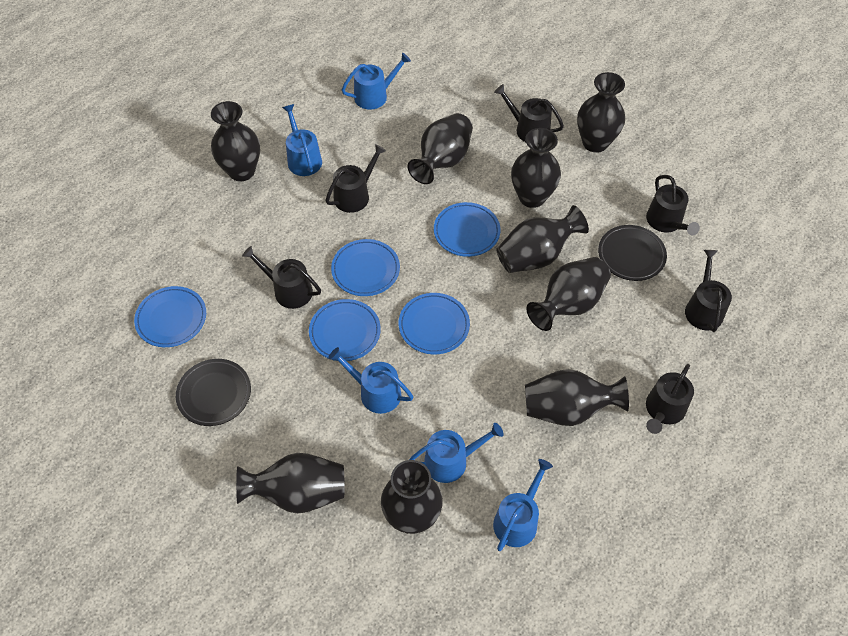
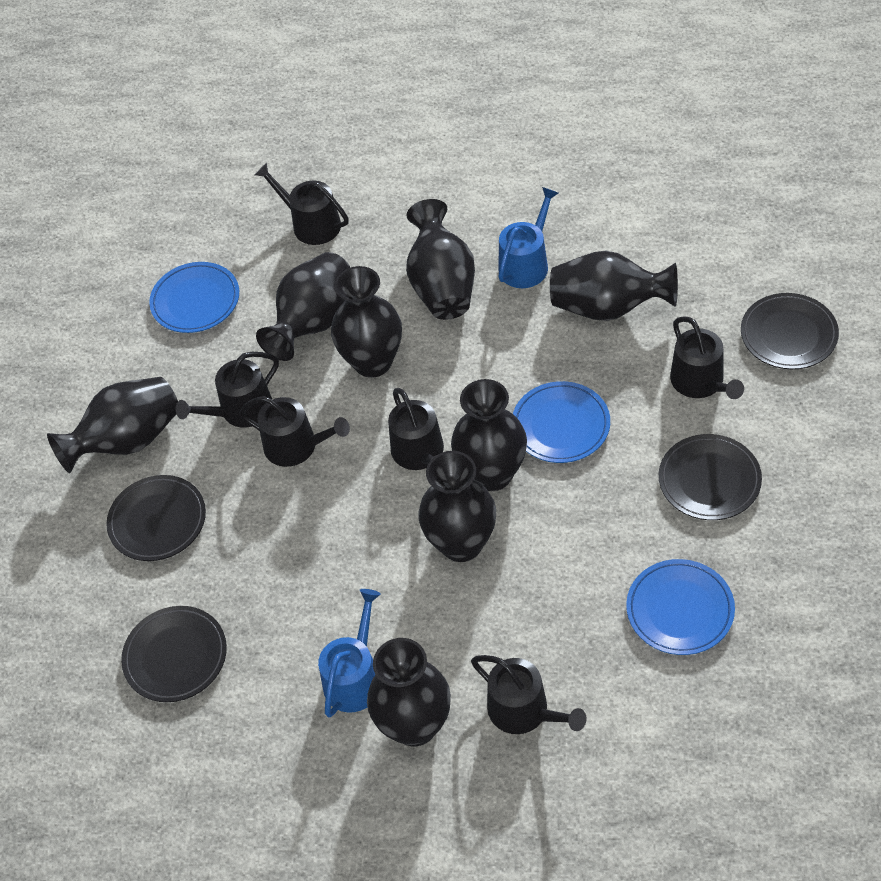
black plate: 2 -> 4
black vase: 9 -> 8
blue plate: 5 -> 3
blue watering can: 5 -> 2

